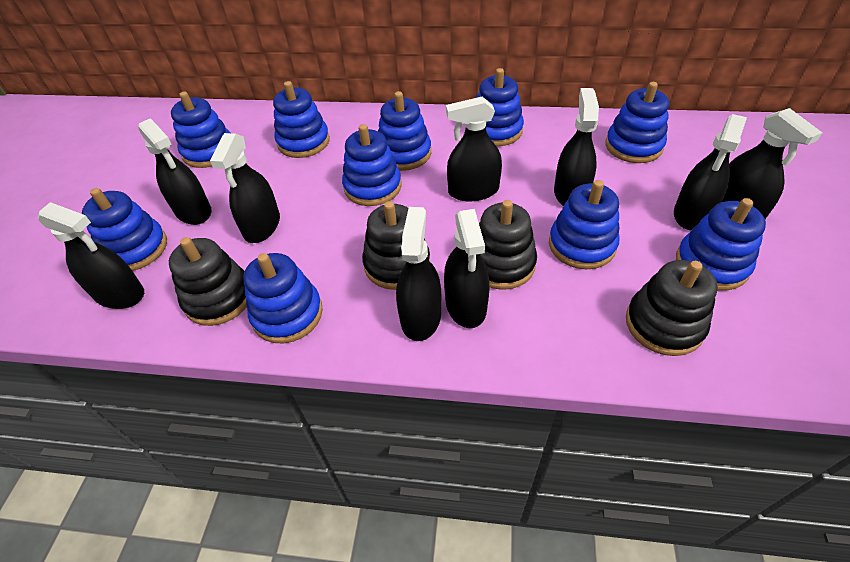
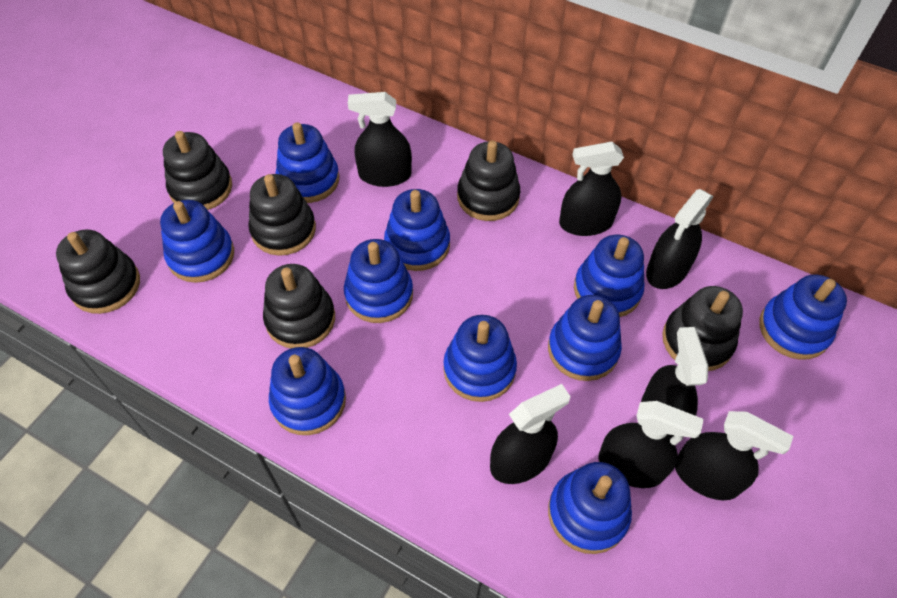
black spray bottle: 9 -> 7
black stacking toy: 4 -> 6

